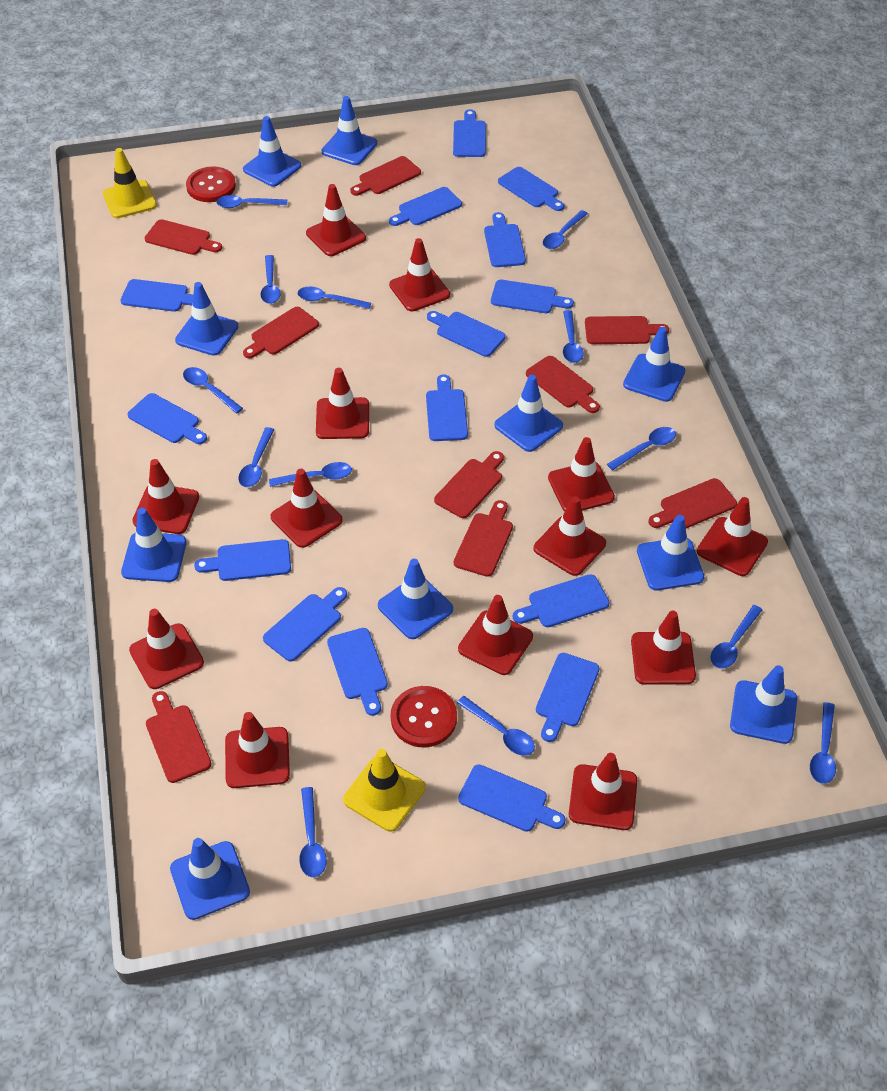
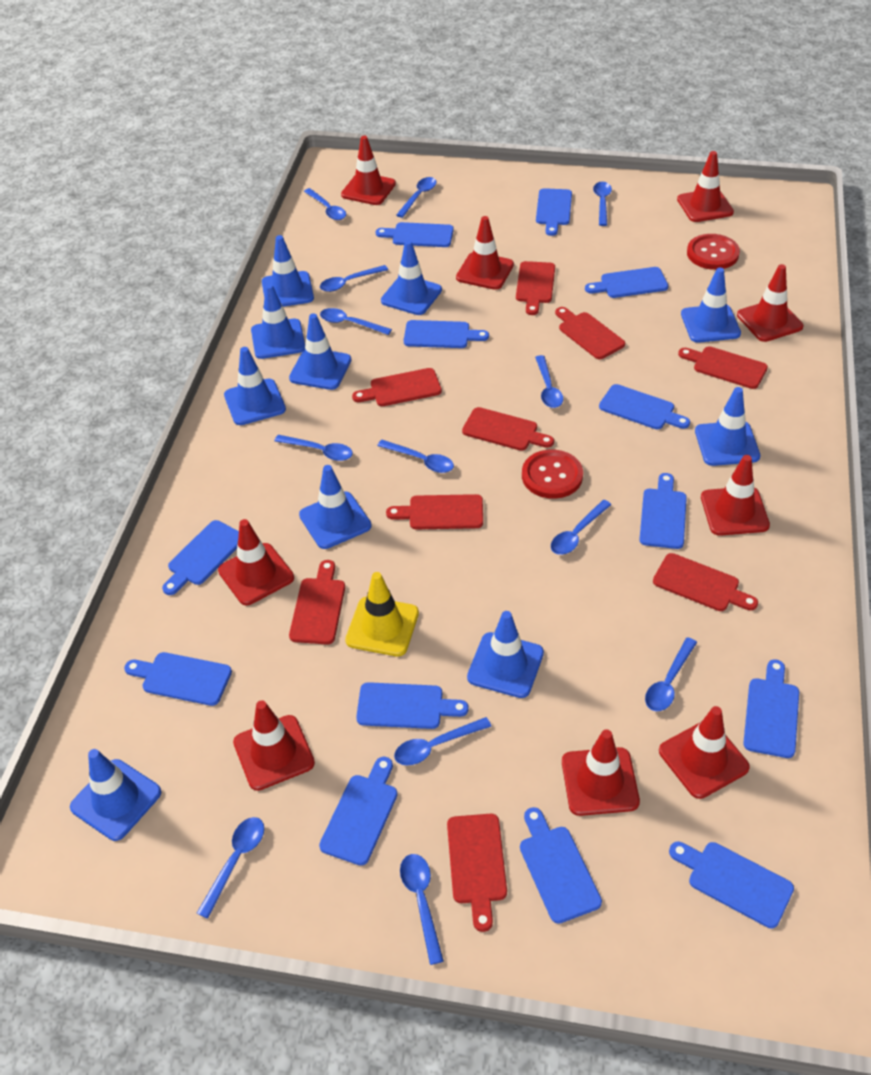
blue cutting board: 15 -> 13
red traffic cone: 13 -> 9
yellow traffic cone: 2 -> 1

